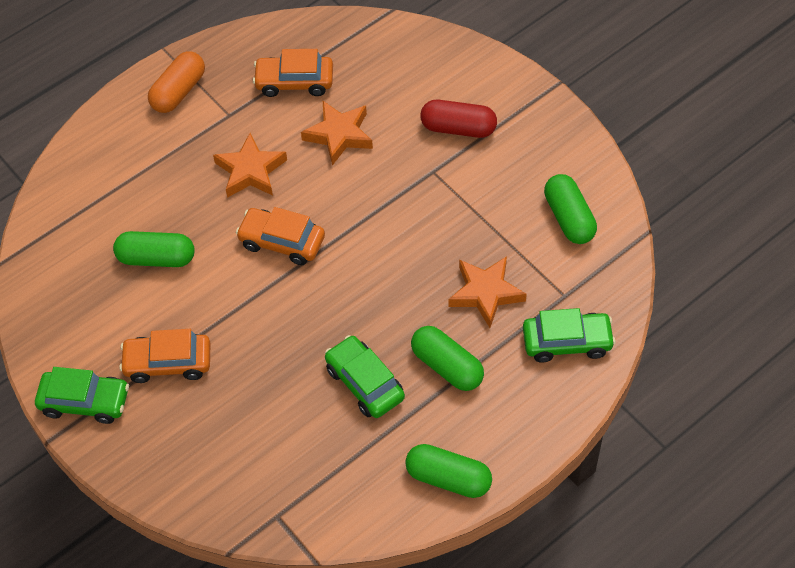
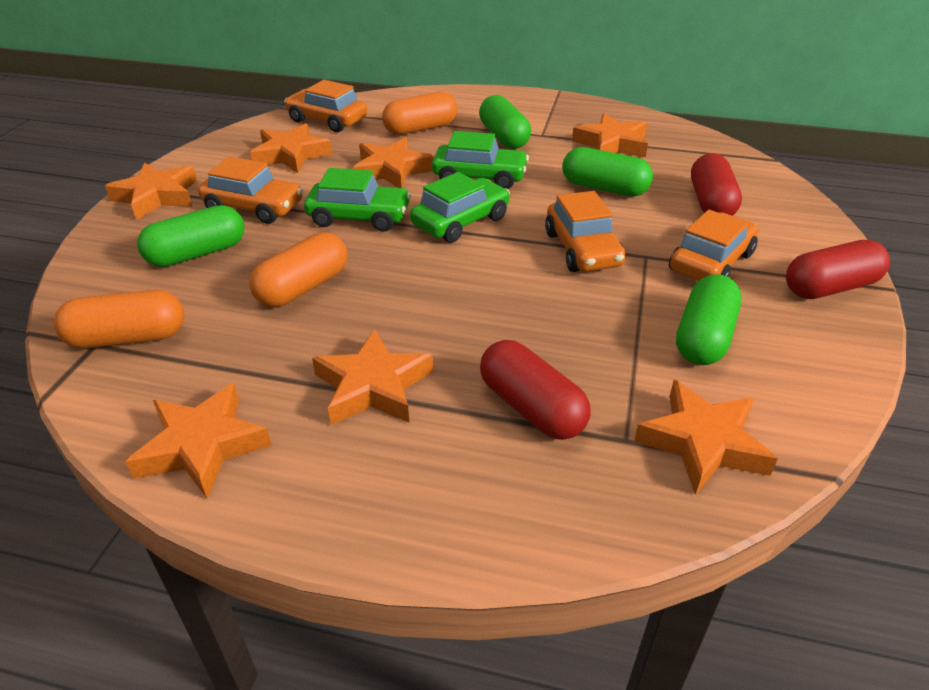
orange capsule: 1 -> 3
orange car: 3 -> 4
orange star: 3 -> 7
red capsule: 1 -> 3

